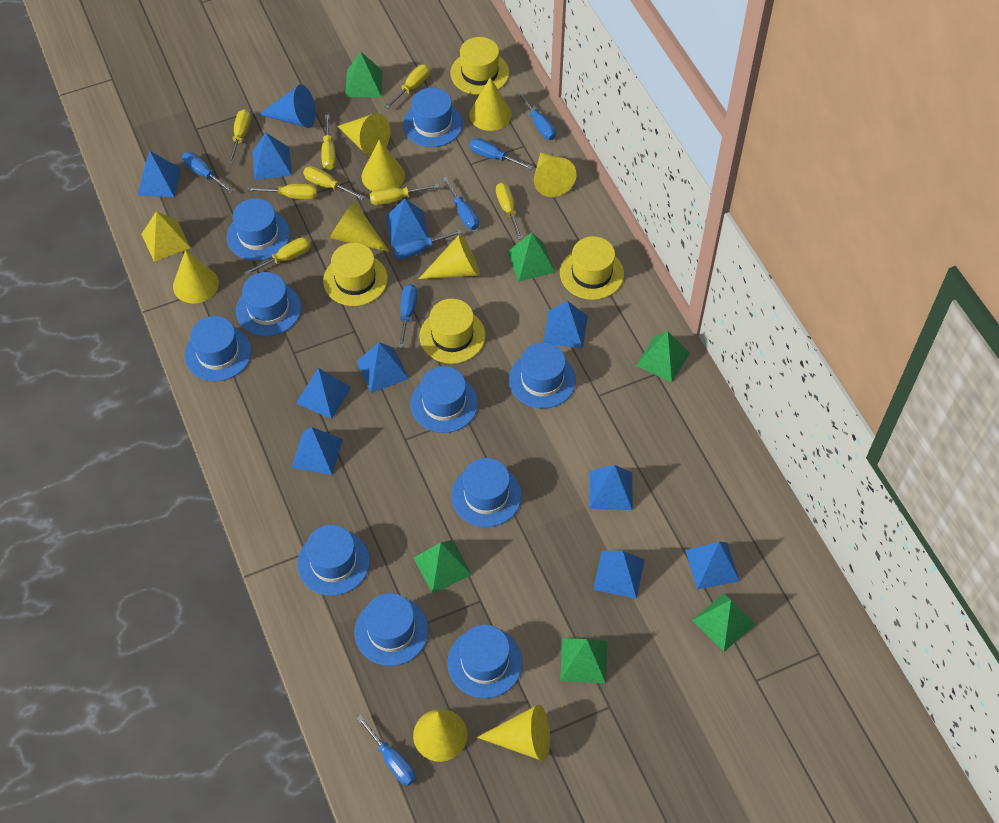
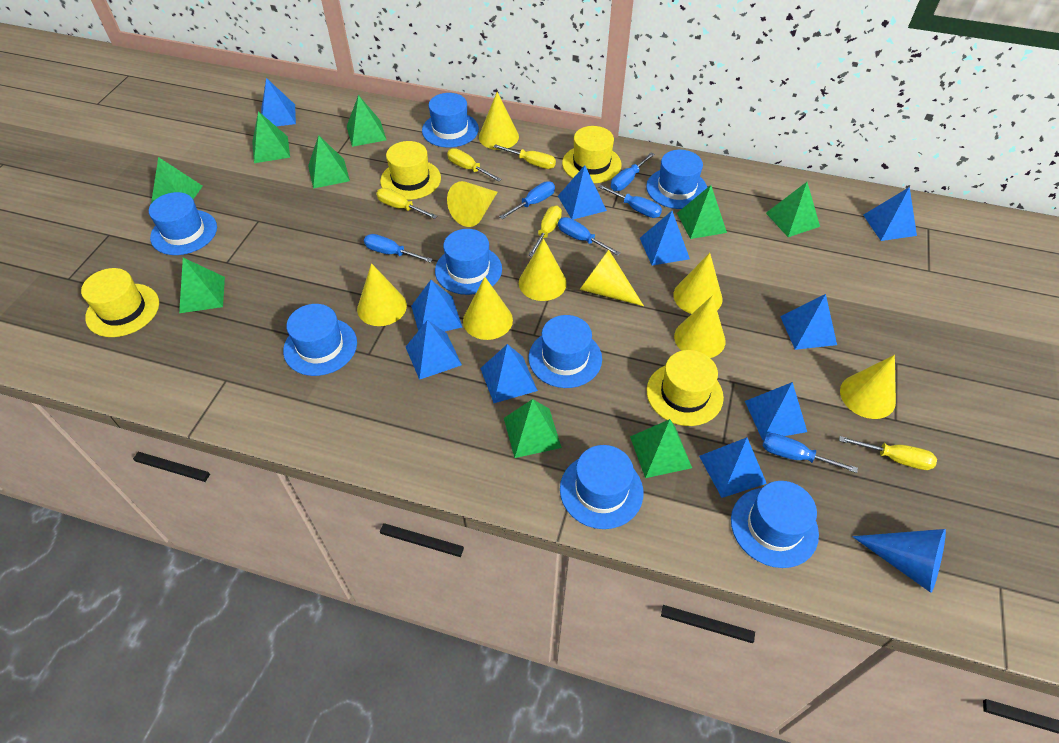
blue hat: 10 -> 8
blue screwdriver: 7 -> 6
green pyramid: 6 -> 9
yellow pyramid: 1 -> 0
yellow screwdriver: 8 -> 5

